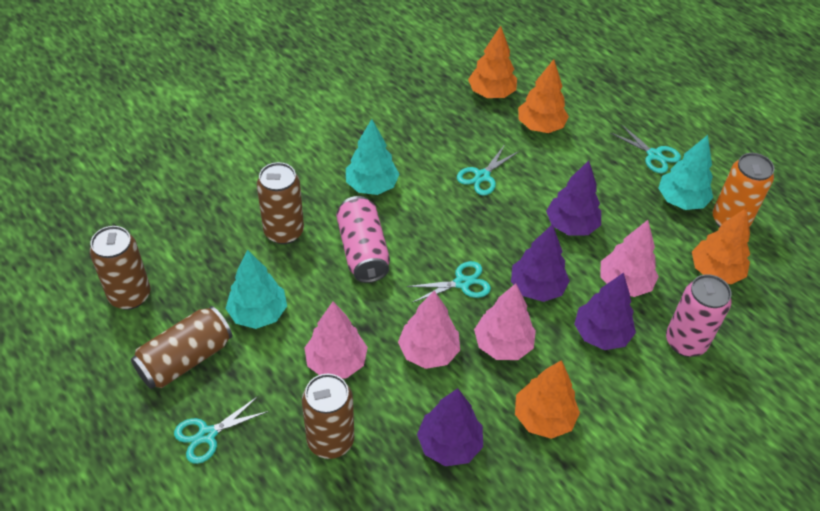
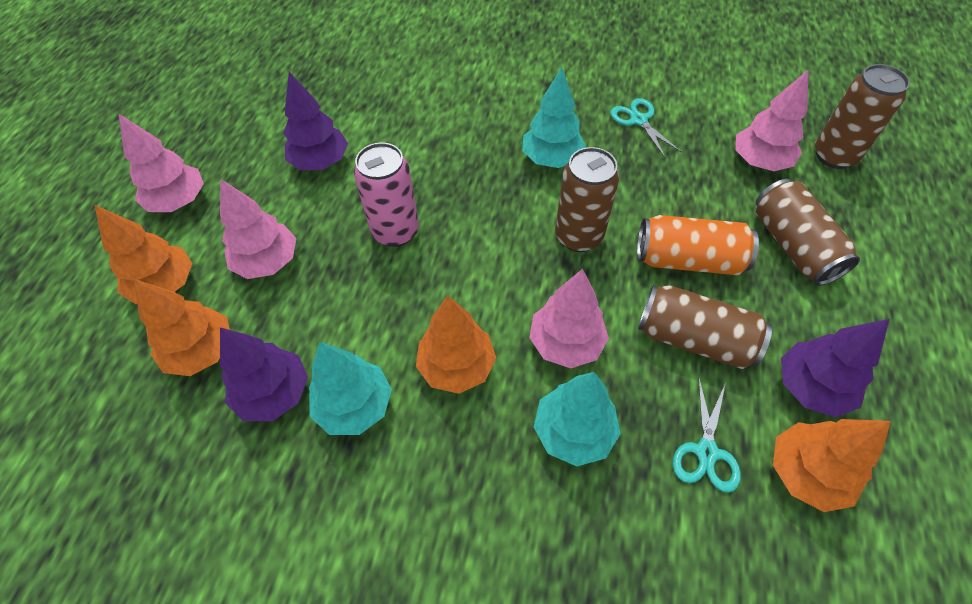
pink can: 2 -> 1
purple tree: 4 -> 3
turquoise scissors: 4 -> 2

